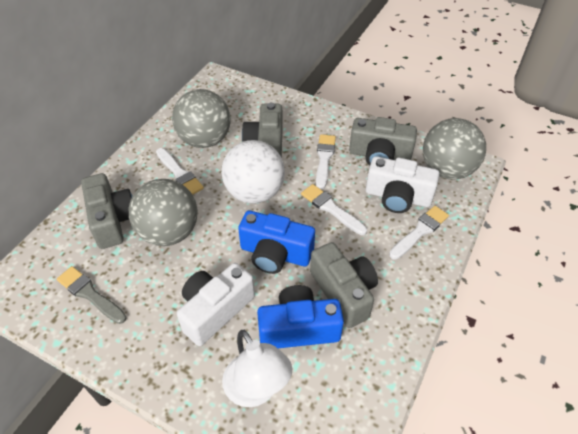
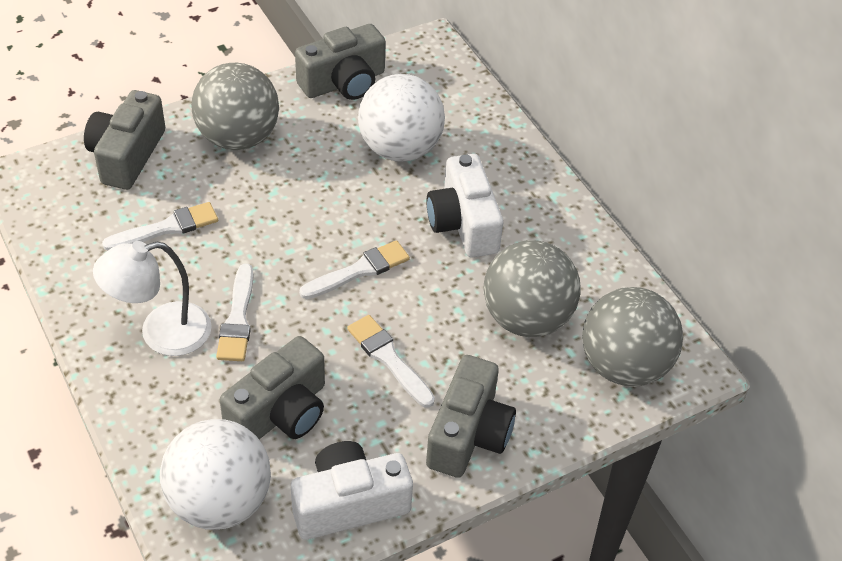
blue camera: 2 -> 0
grey brush: 1 -> 0
white ball: 1 -> 2

